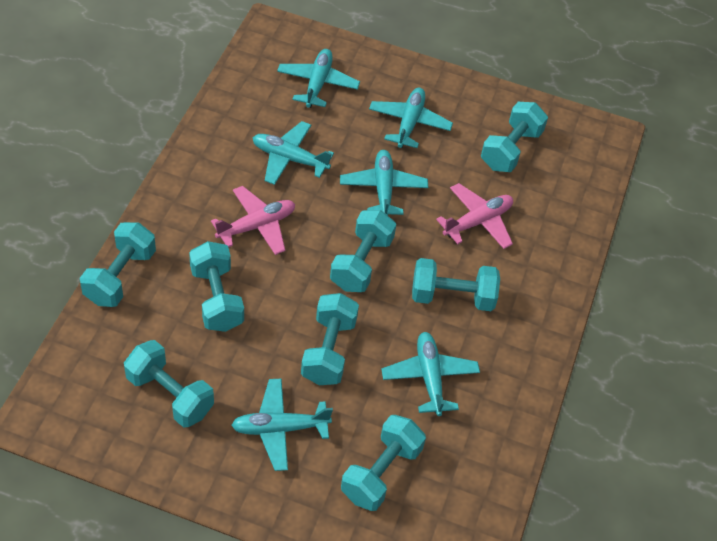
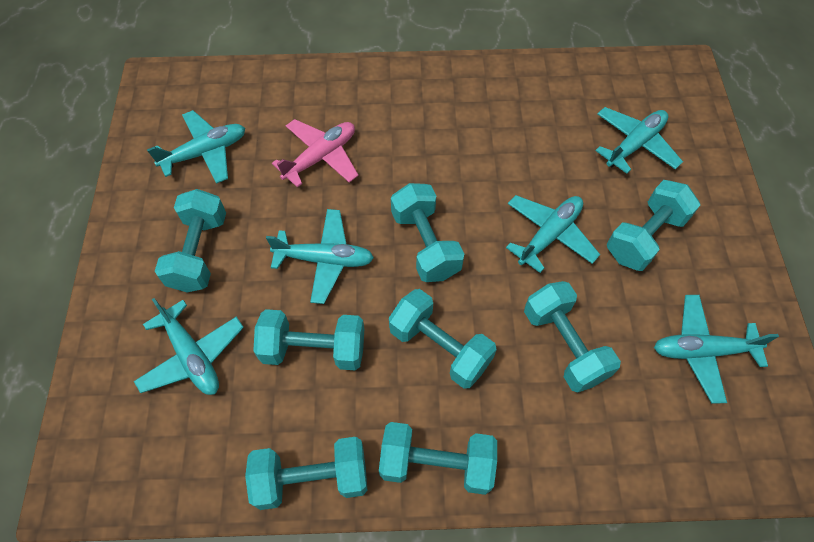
pink plane: 2 -> 1

